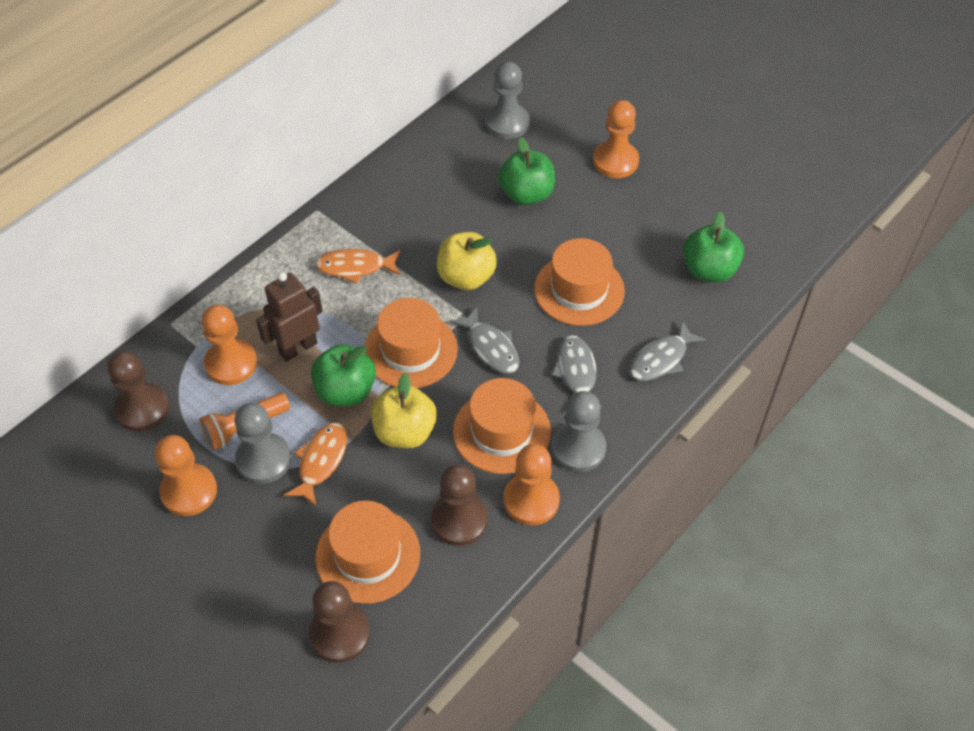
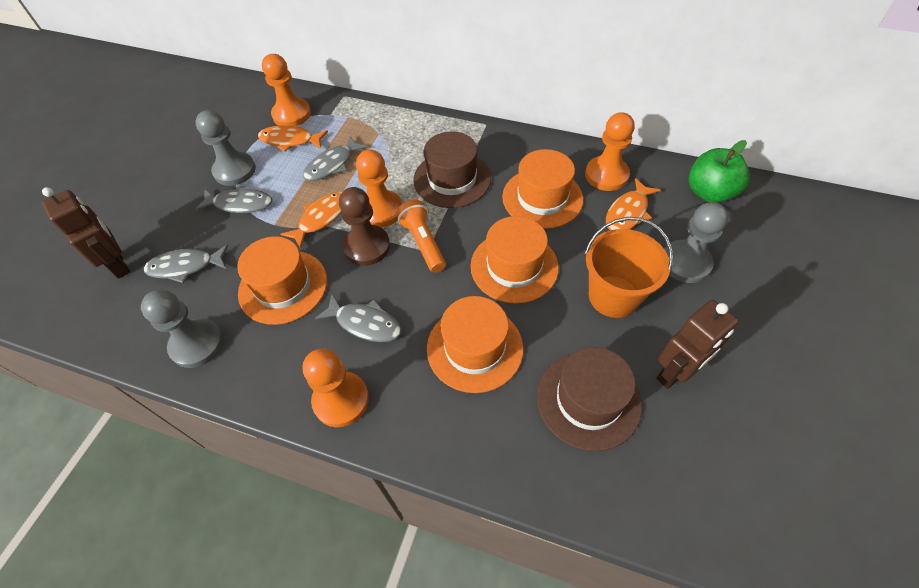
brown hat: 0 -> 2
brown pawn: 3 -> 1
brown robot: 1 -> 2
green apple: 3 -> 1
grey fish: 3 -> 4
orange bucket: 0 -> 1
orange fish: 2 -> 3
yellow apple: 2 -> 0

